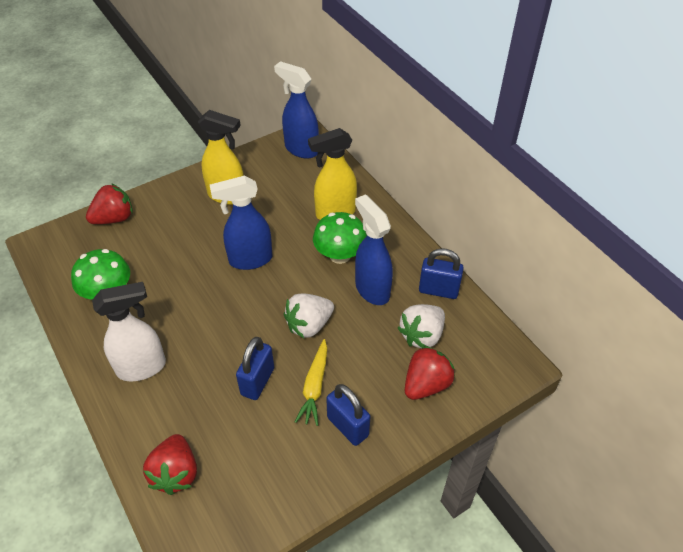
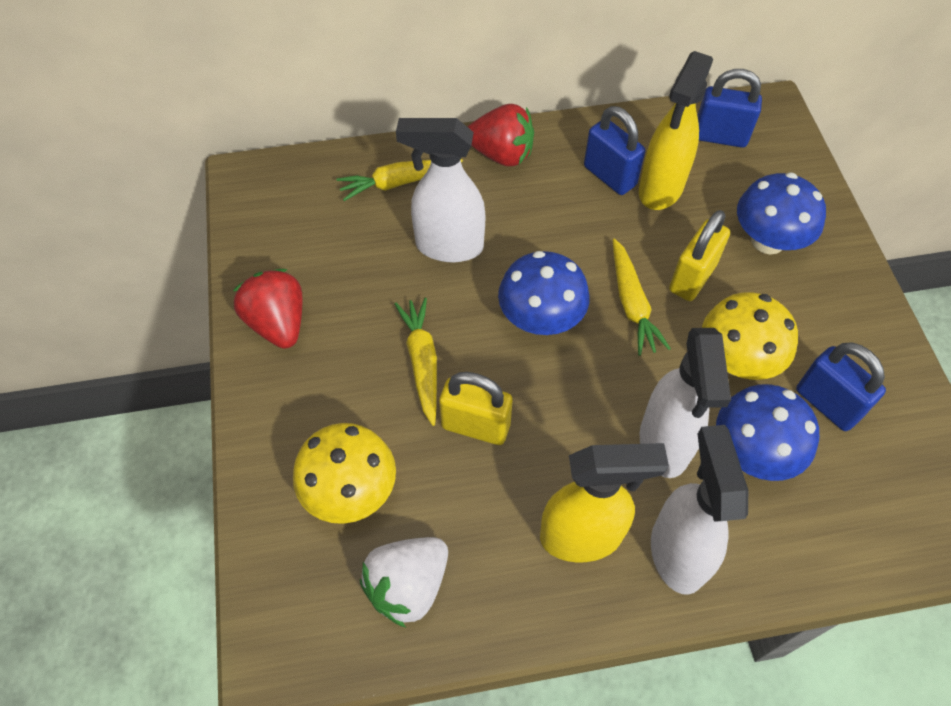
blue mushroom: 0 -> 3
blue spray bottle: 3 -> 0
green mushroom: 2 -> 0
red strawberry: 3 -> 2
white spray bottle: 1 -> 3
white strawberry: 2 -> 1
yellow carrot: 1 -> 3
yellow mushroom: 0 -> 2
yellow padlock: 0 -> 2

